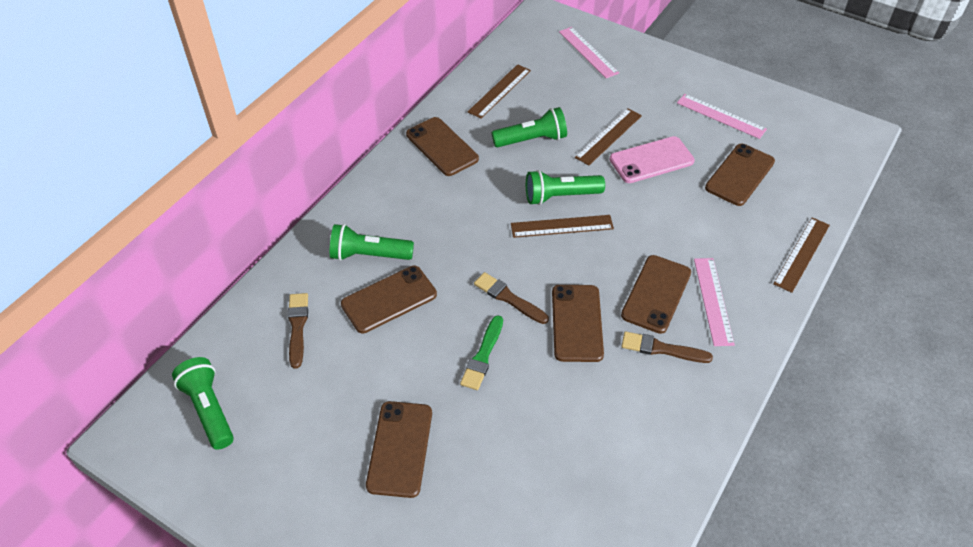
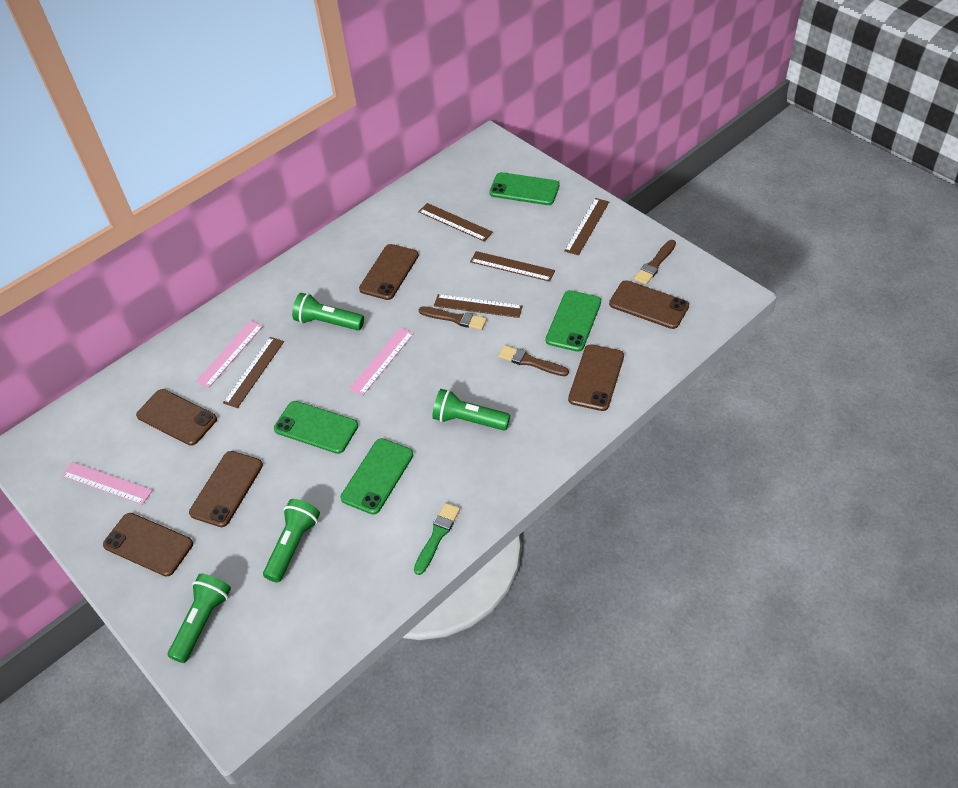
brown ruler: 4 -> 5
green phone: 0 -> 4
pink phone: 1 -> 0

